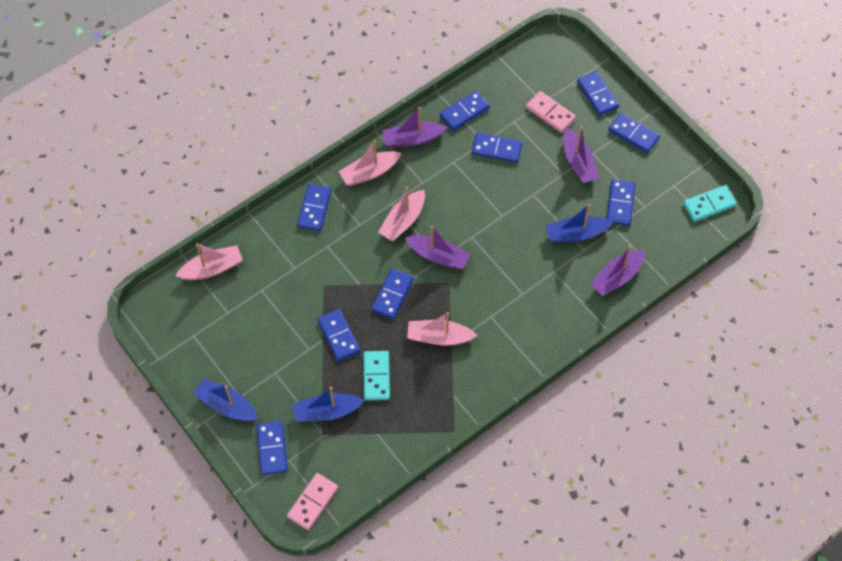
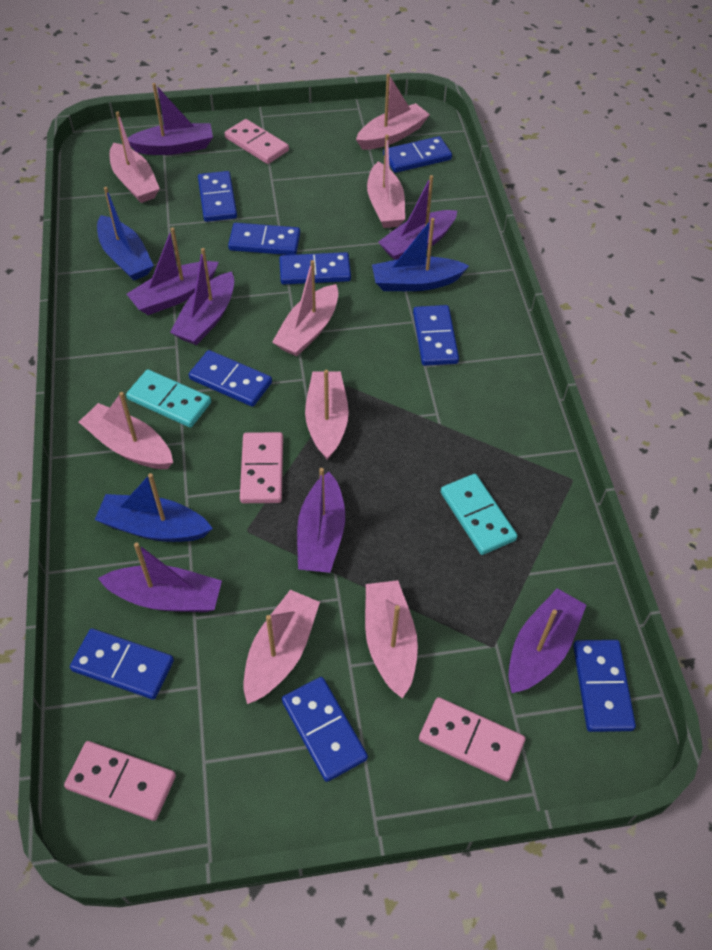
pink boat: 4 -> 8
pink domino: 2 -> 4
purple boat: 4 -> 7

